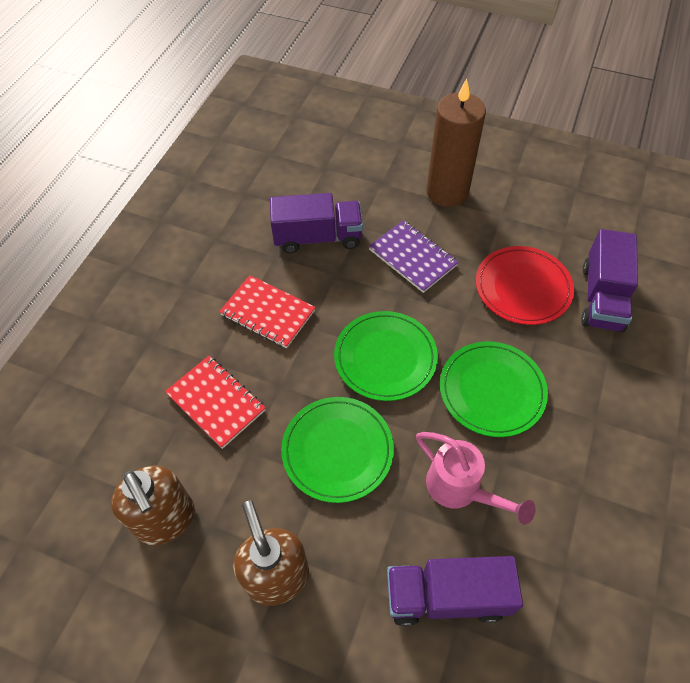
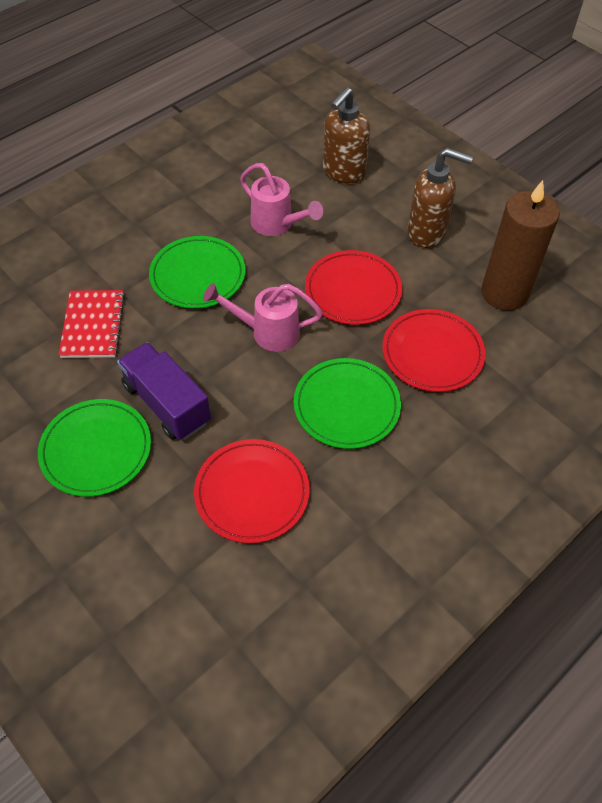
pink watering can: 1 -> 2
purple notebook: 1 -> 0
purple truck: 3 -> 1
red notebook: 2 -> 1
red plate: 1 -> 3

